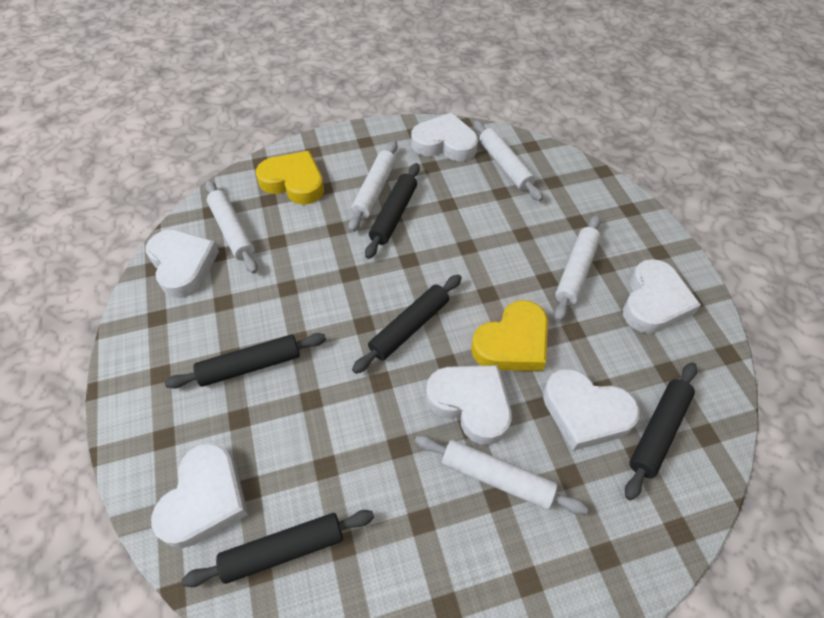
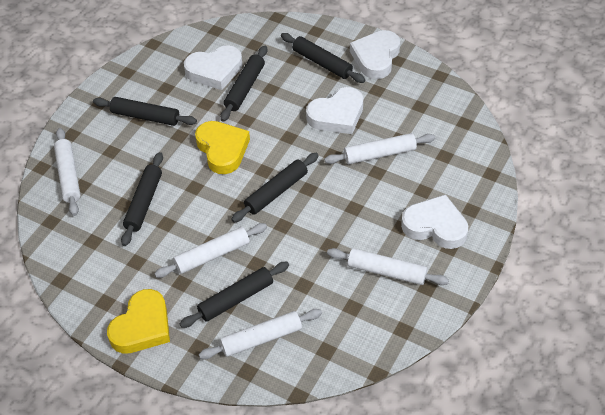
black rolling pin: 5 -> 6
white heart: 6 -> 4

